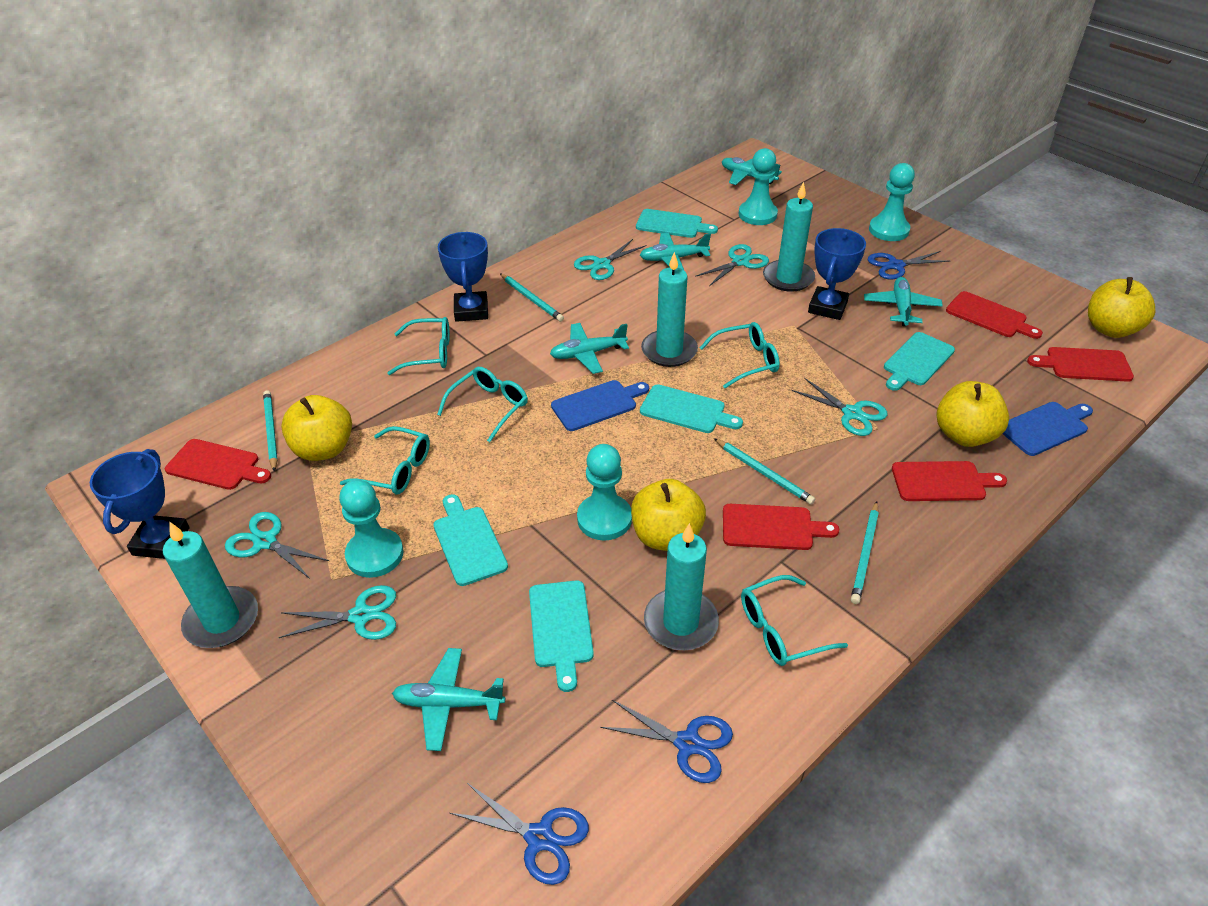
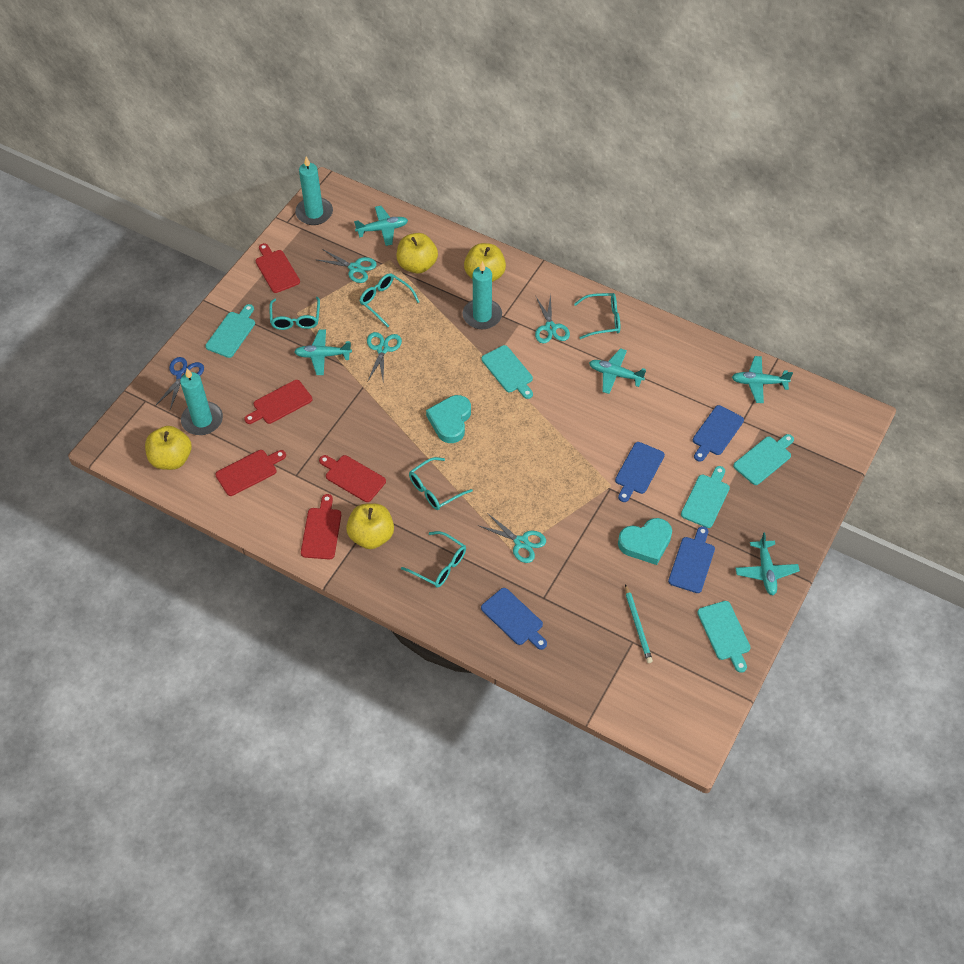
blue cutting board: 2 -> 4
blue scissors: 3 -> 1
blue trophy: 3 -> 0
turquoise candle: 4 -> 3
turquoise heart: 0 -> 2
turquoise pawn: 4 -> 0
turquoise pencil: 4 -> 1
turquoise scissors: 5 -> 4

